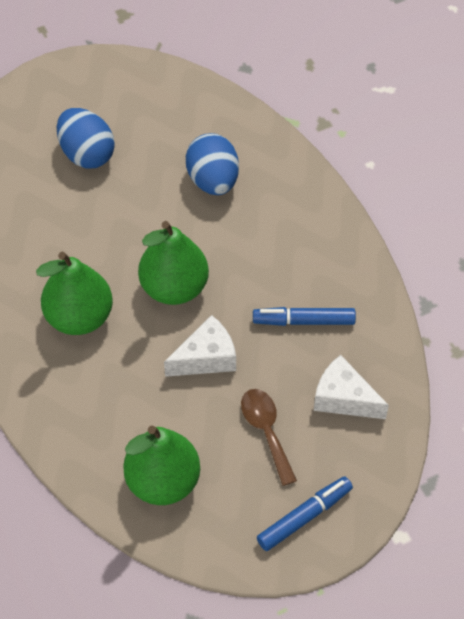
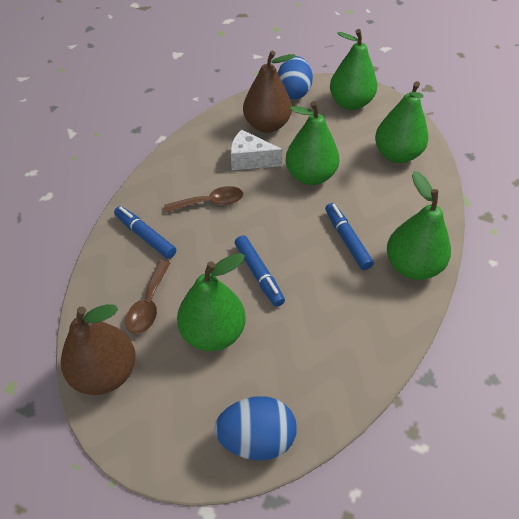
blue marker: 2 -> 3
brown pear: 0 -> 2
brown spoon: 1 -> 2
green pear: 3 -> 5
white cheese: 2 -> 1

